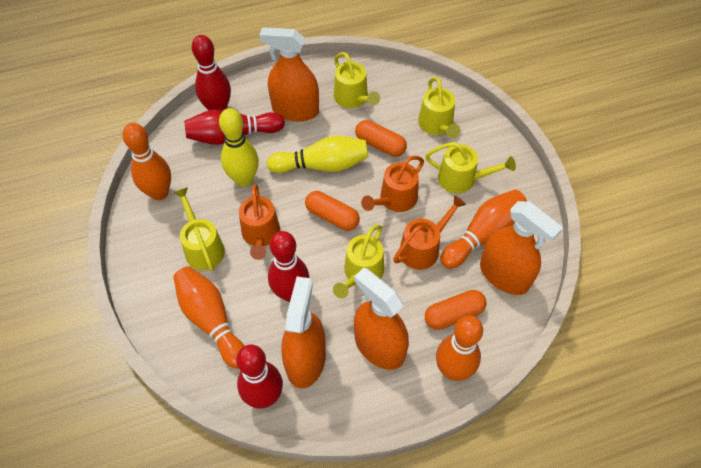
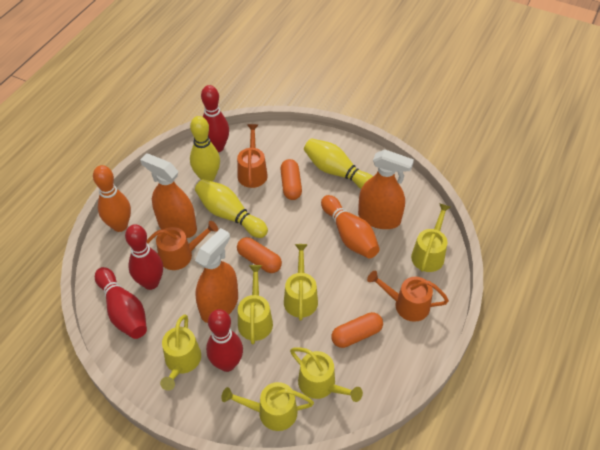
orange bowling pin: 4 -> 2
orange spray bottle: 4 -> 3
yellow bowling pin: 2 -> 3
yellow watering can: 5 -> 6

